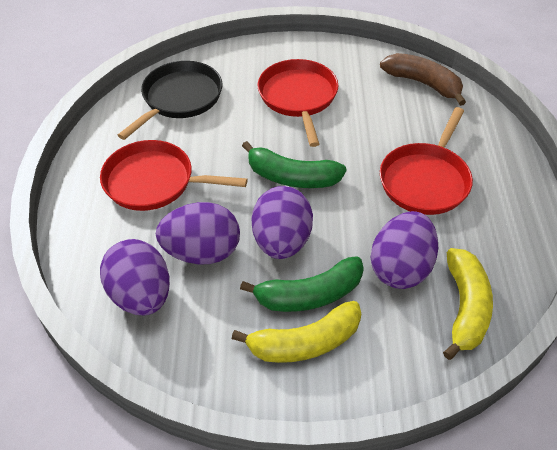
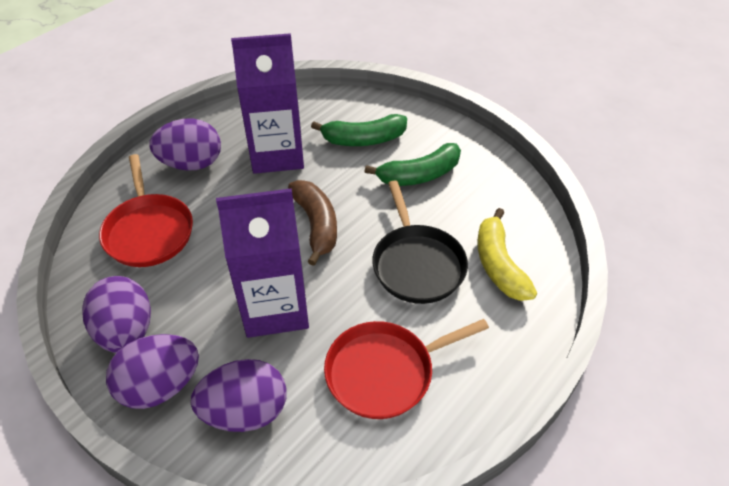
purple carton: 0 -> 2
red pan: 3 -> 2
yellow banana: 2 -> 1

